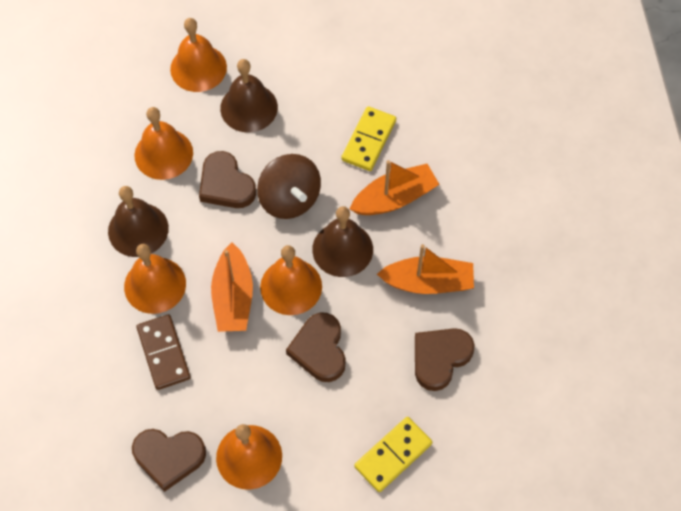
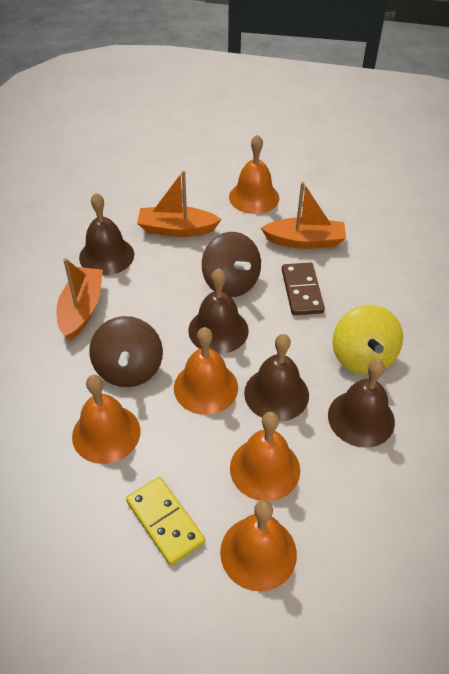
brown bell: 3 -> 4
brown heart: 4 -> 0
brown spinning top: 1 -> 2
yellow domino: 2 -> 1
yellow spinning top: 0 -> 1

